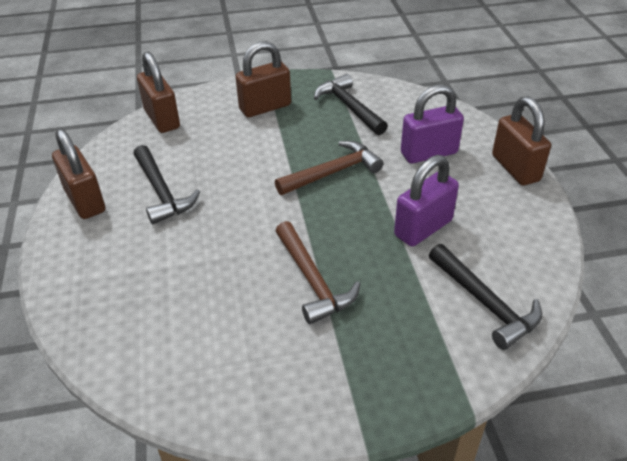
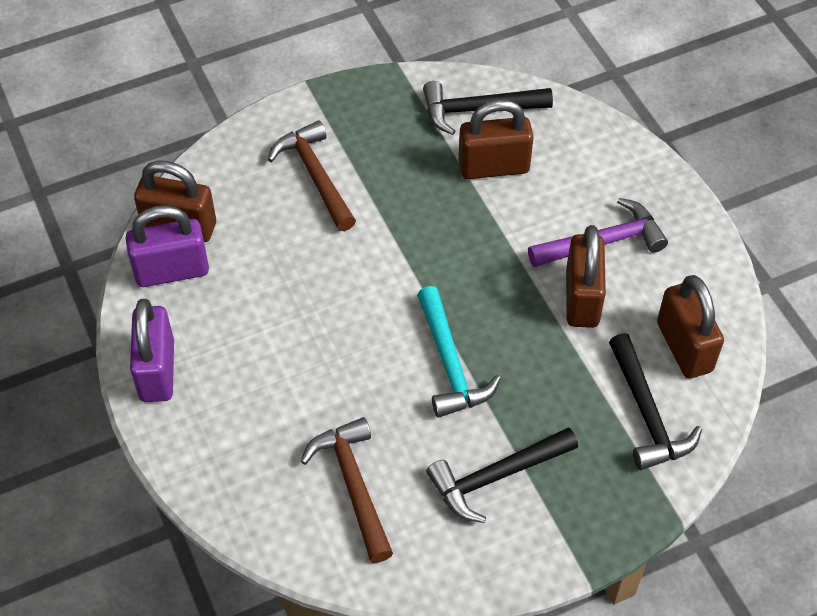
purple hammer: 0 -> 1
turquoise hammer: 0 -> 1

